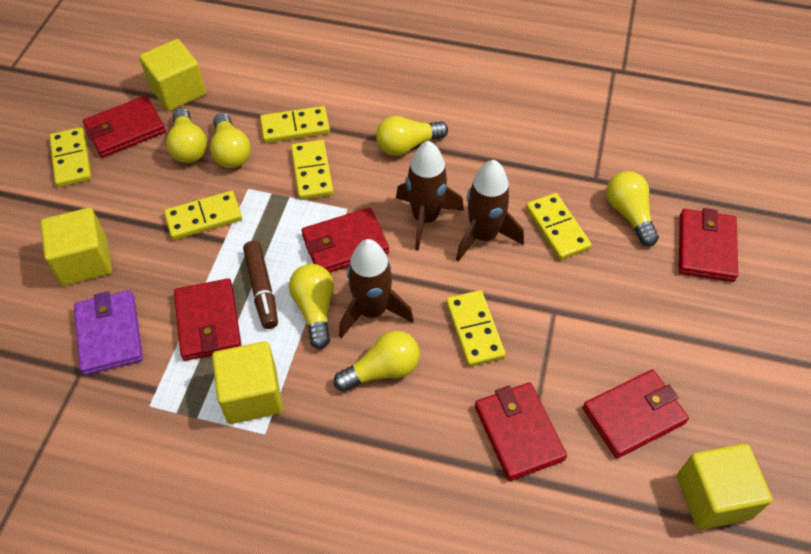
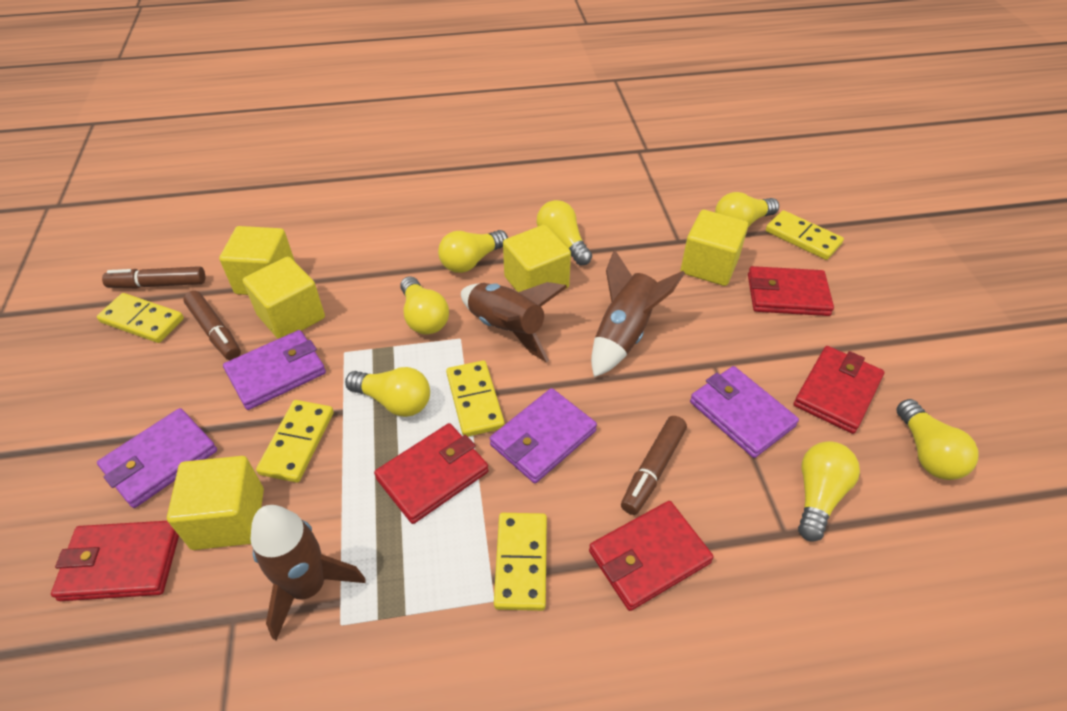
brown marker: 1 -> 3
purple wallet: 1 -> 4
red wallet: 6 -> 5
yellow cube: 4 -> 5
yellow domino: 6 -> 5
yellow light bulb: 6 -> 7

